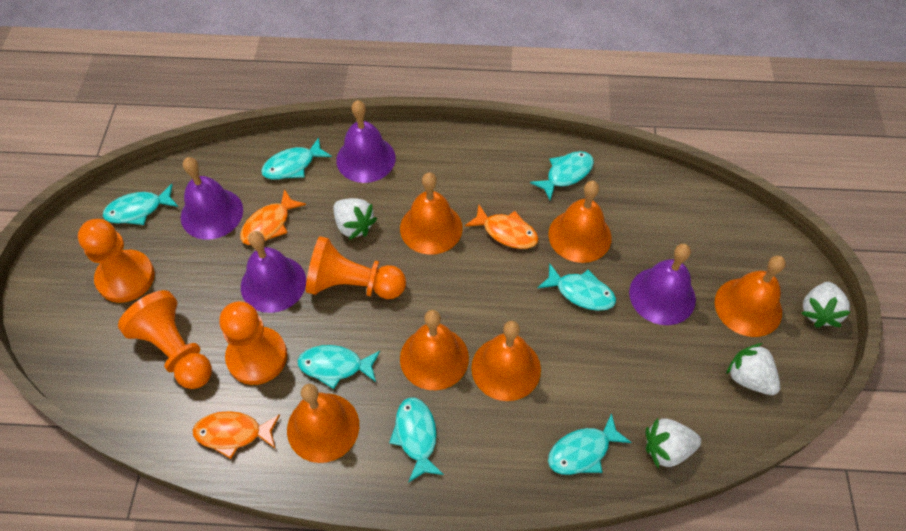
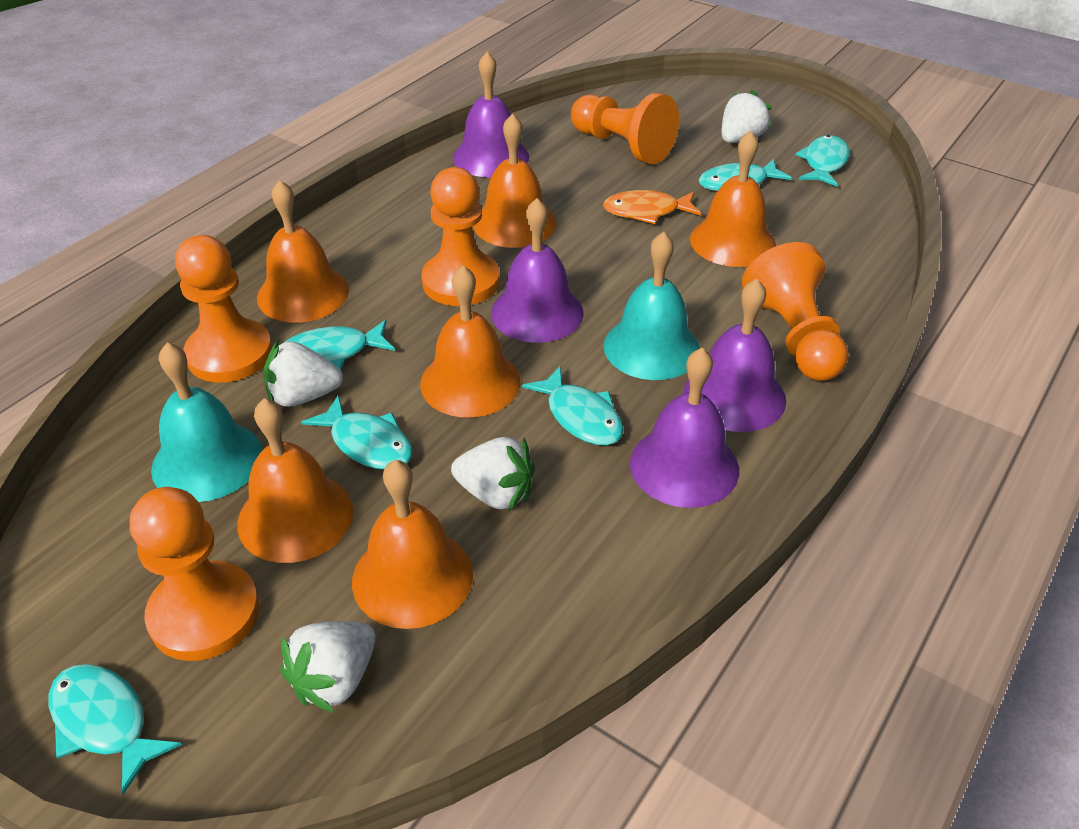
orange fish: 3 -> 1
orange pawn: 4 -> 5
turquoise bell: 0 -> 2
turquoise fish: 7 -> 6

